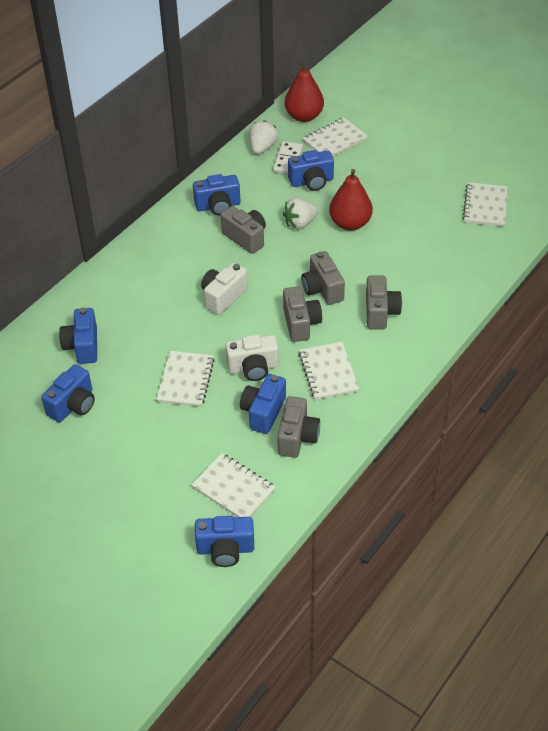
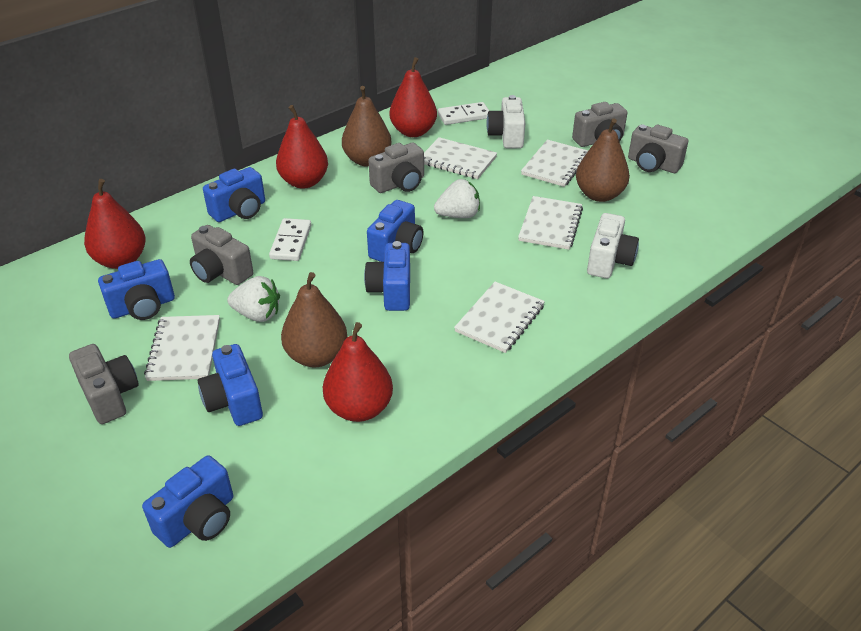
brown pear: 0 -> 3
red pear: 2 -> 4
white domino: 1 -> 2

